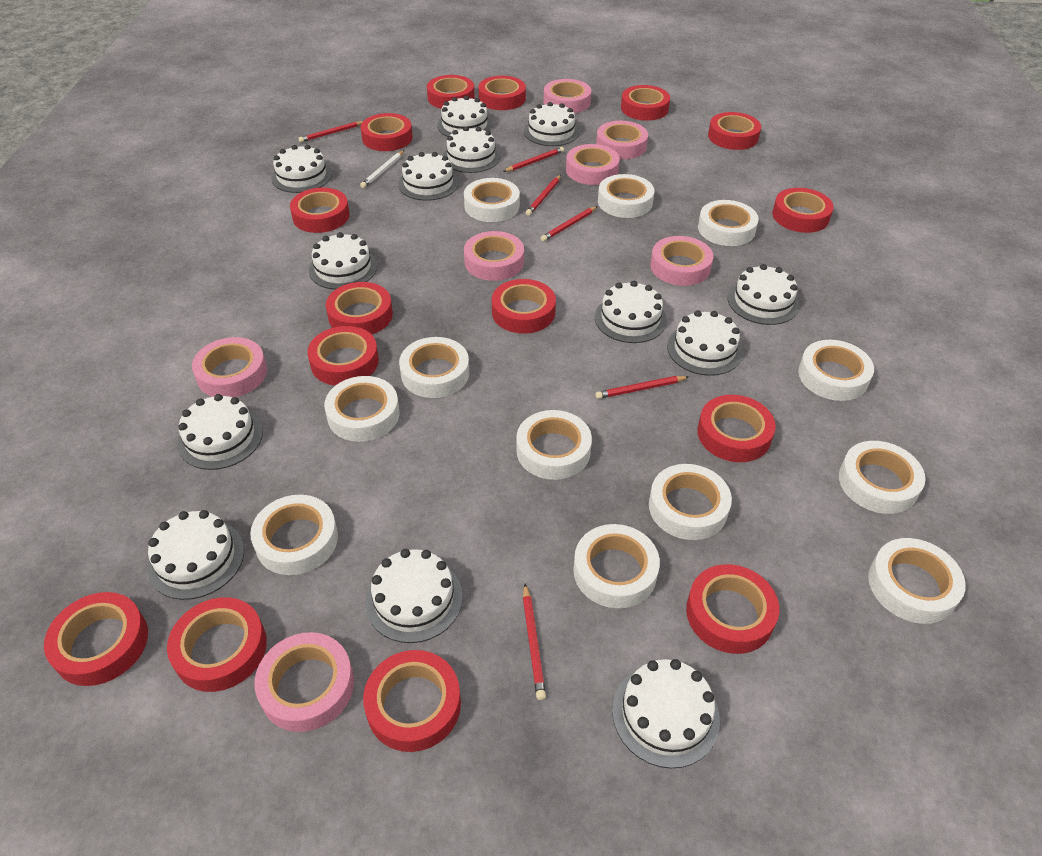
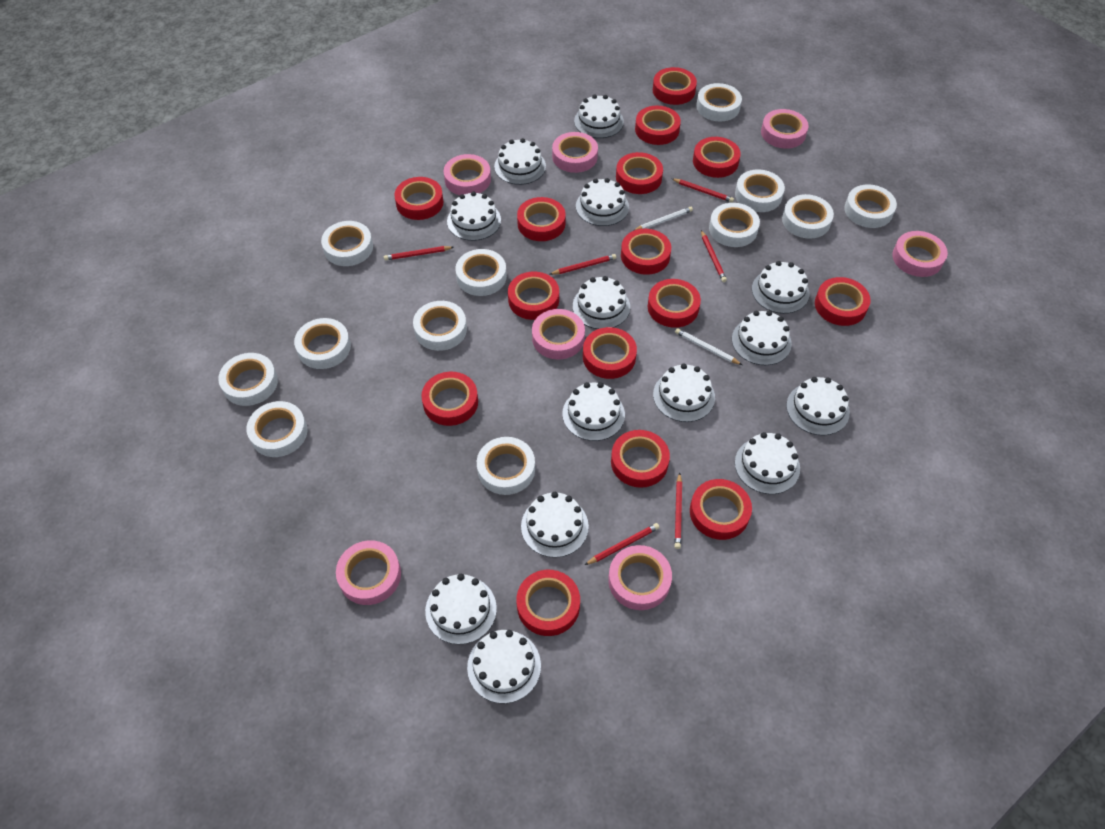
white cake: 13 -> 14
white pencil: 1 -> 2

